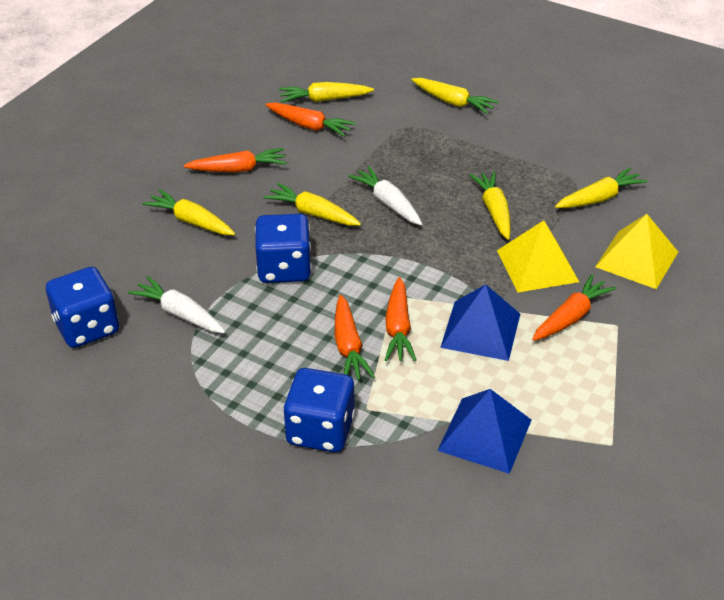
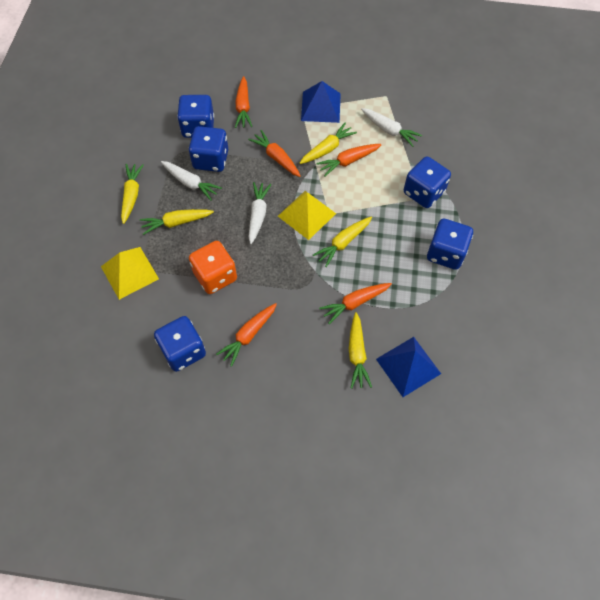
blue dice: 3 -> 5
orange dice: 0 -> 1
white carrot: 2 -> 3
yellow carrot: 6 -> 5

